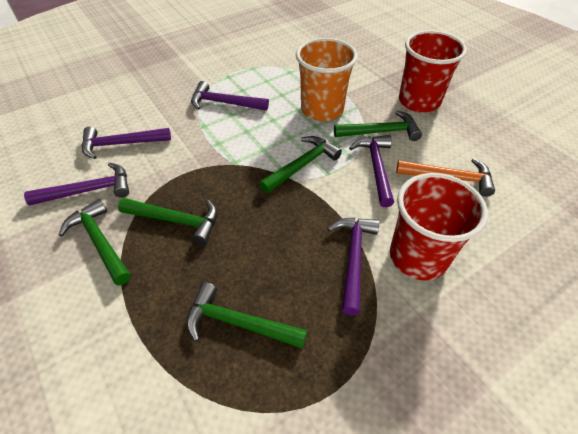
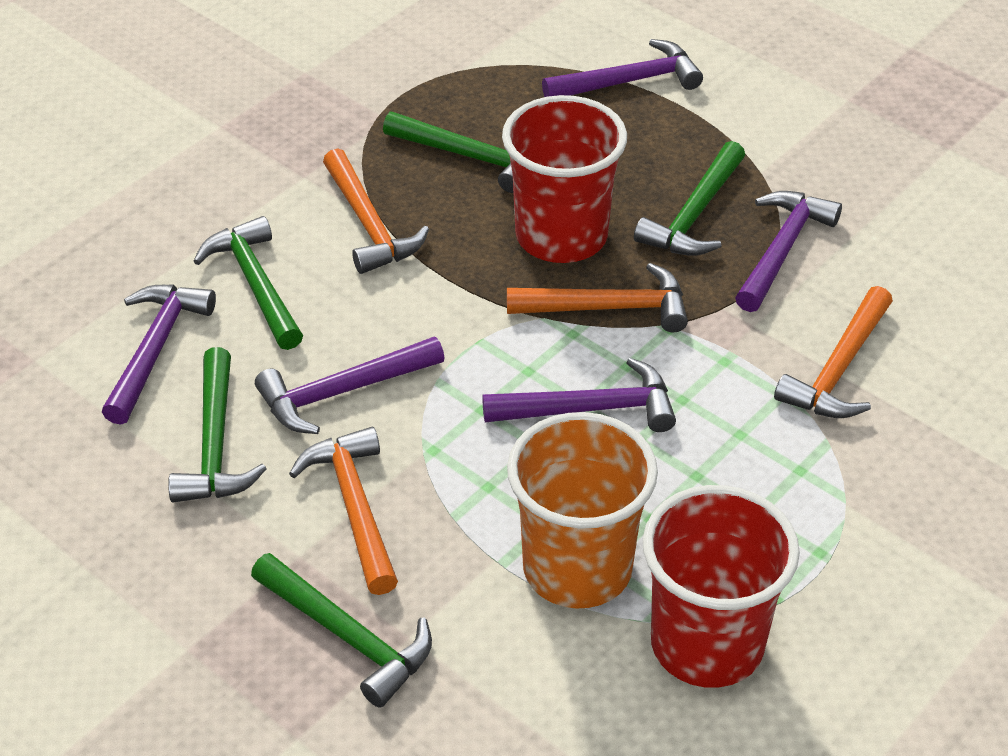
orange hammer: 1 -> 4

